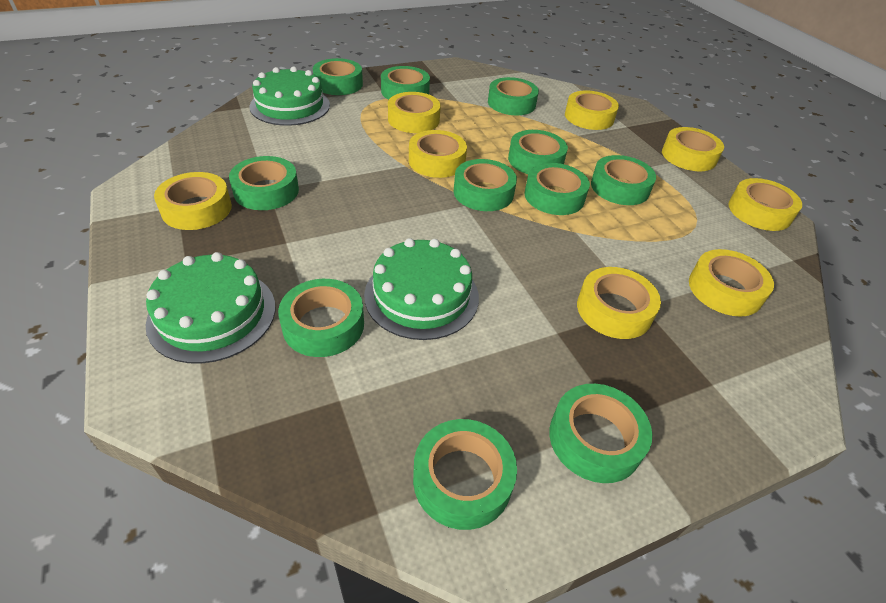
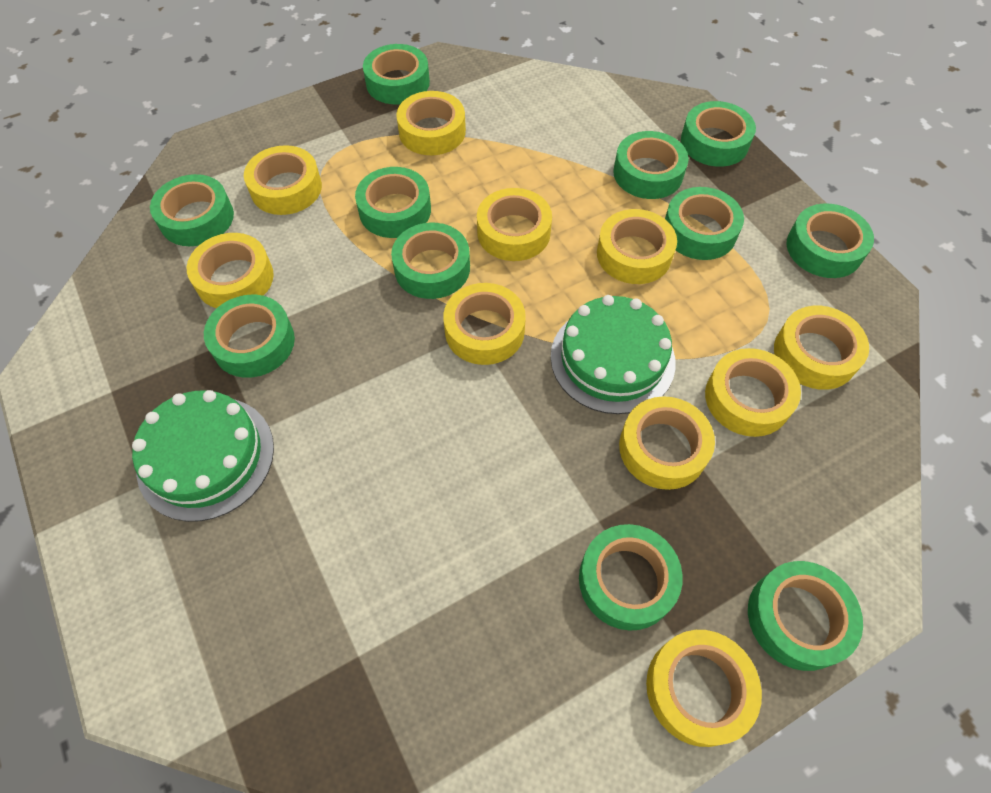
green cake: 3 -> 2
yellow tape: 8 -> 10

